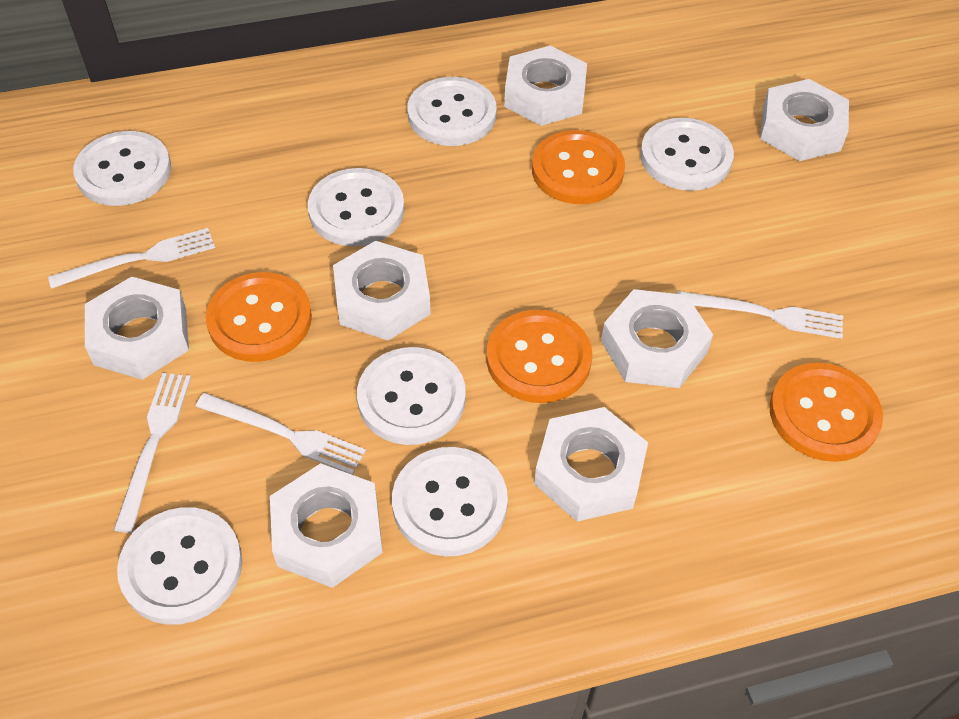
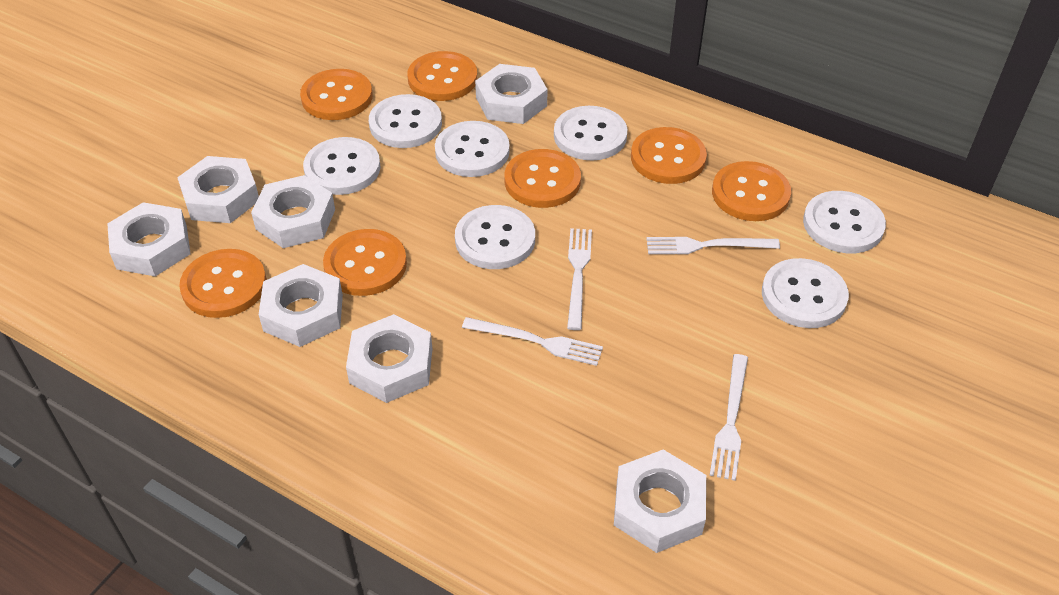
orange button: 4 -> 7

